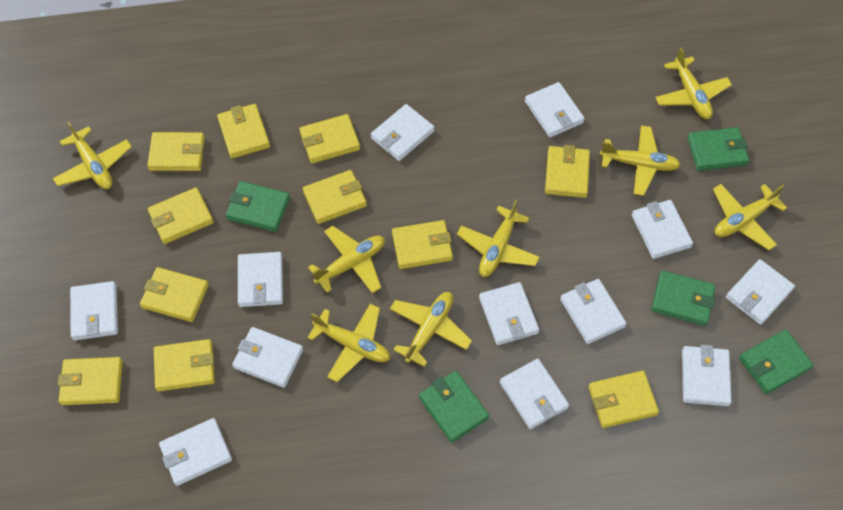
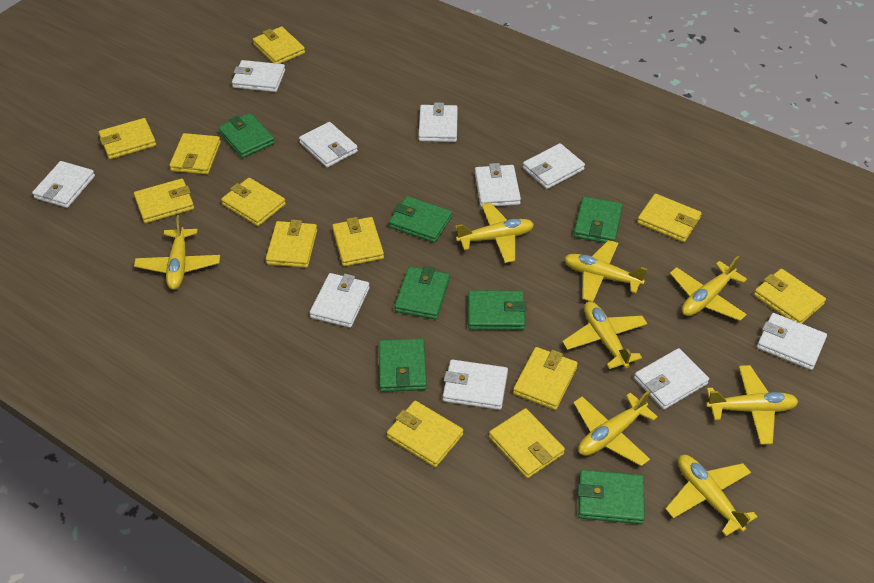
green wallet: 5 -> 7
white wallet: 12 -> 10
yellow wallet: 11 -> 12

